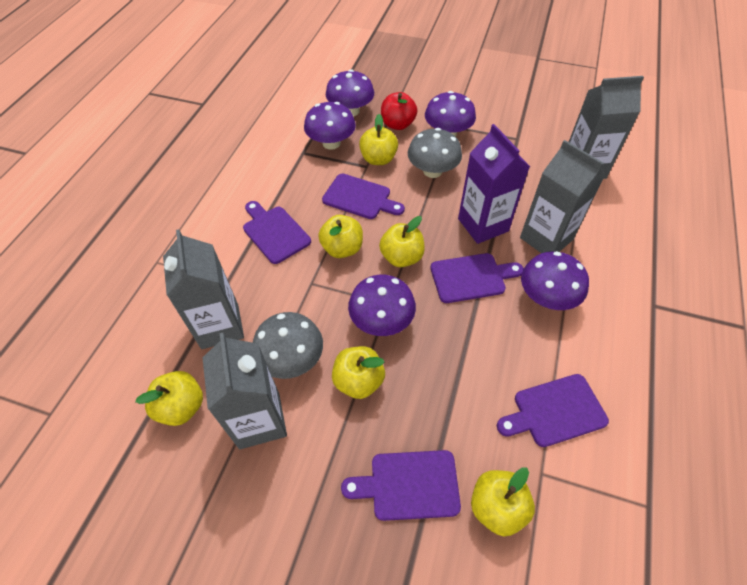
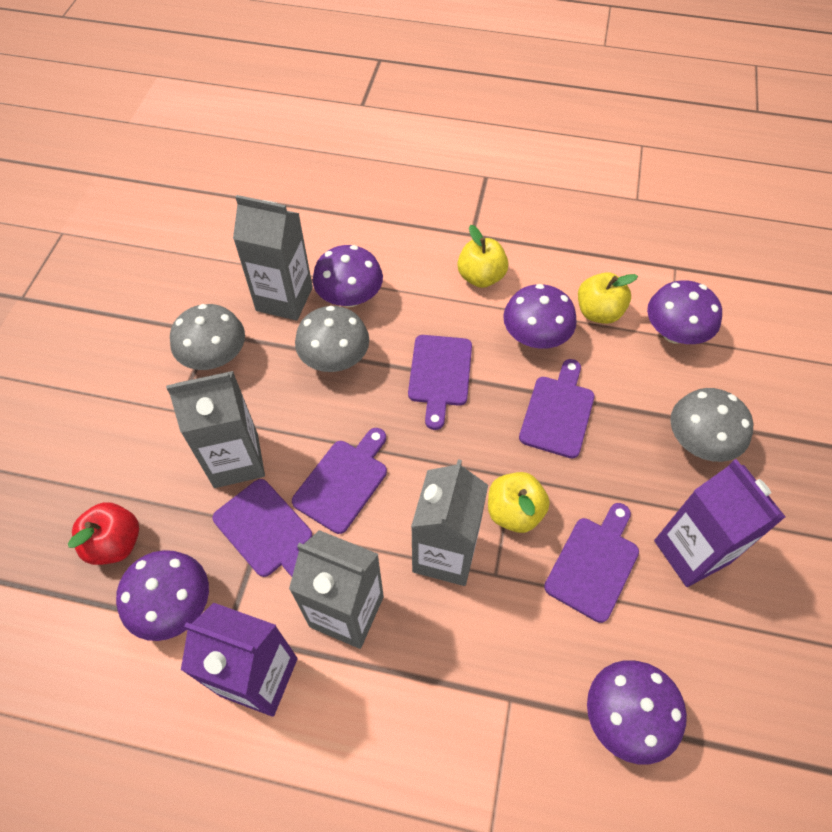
grey mushroom: 2 -> 3
purple carton: 1 -> 2
yellow apple: 6 -> 3

